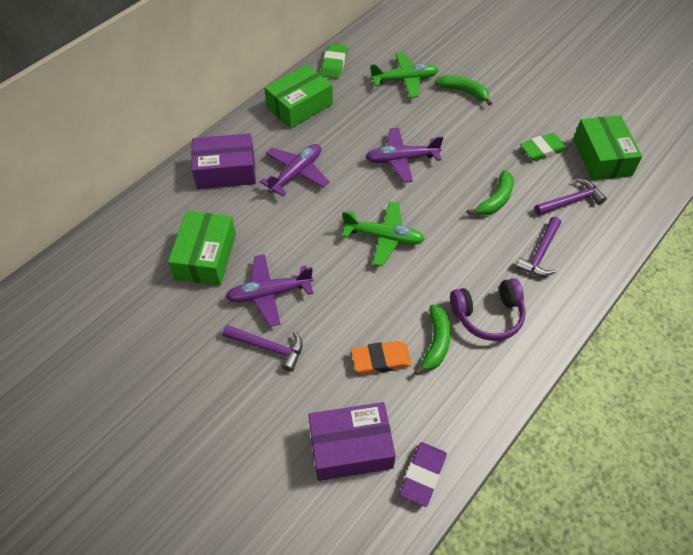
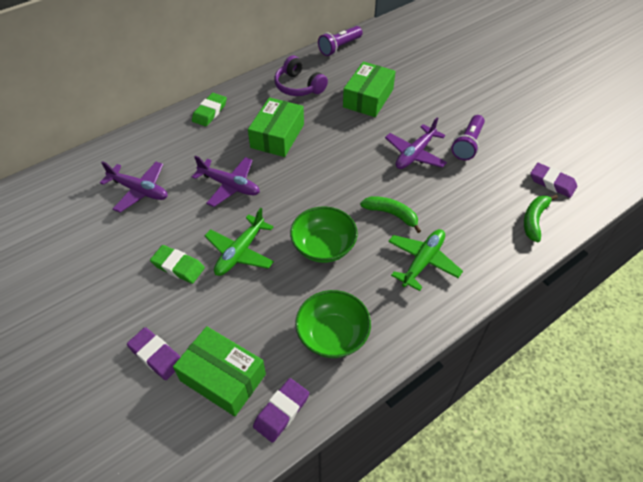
green banana: 3 -> 2
green bowl: 0 -> 2
orange eraser: 1 -> 0
purple box: 2 -> 0
purple eraser: 1 -> 3
purple flashlight: 0 -> 2
purple hammer: 3 -> 0

